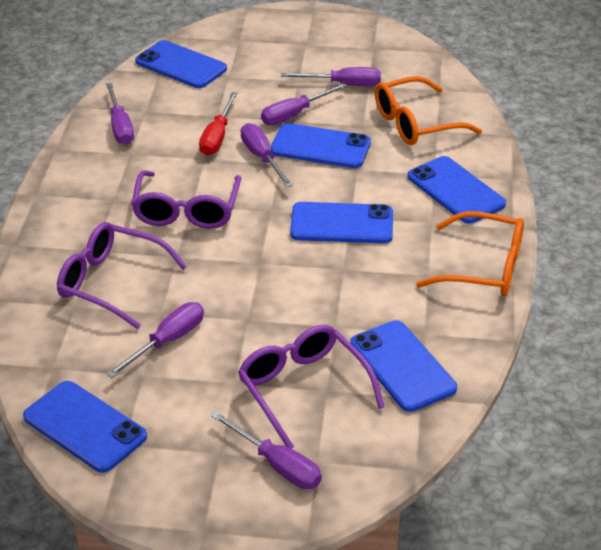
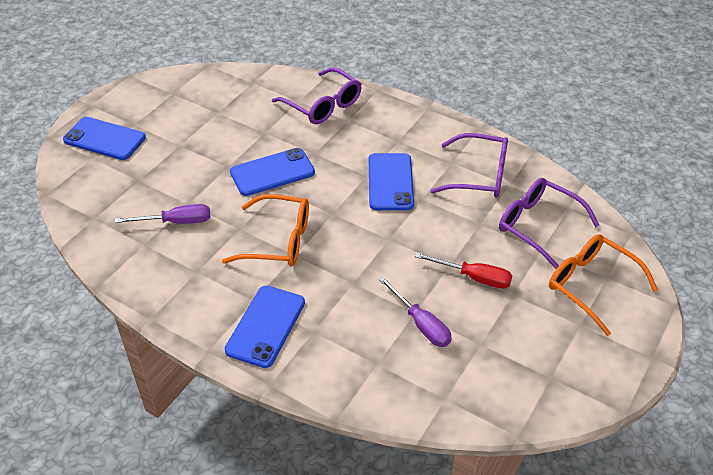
blue phone: 6 -> 4
purple screwdriver: 6 -> 2

